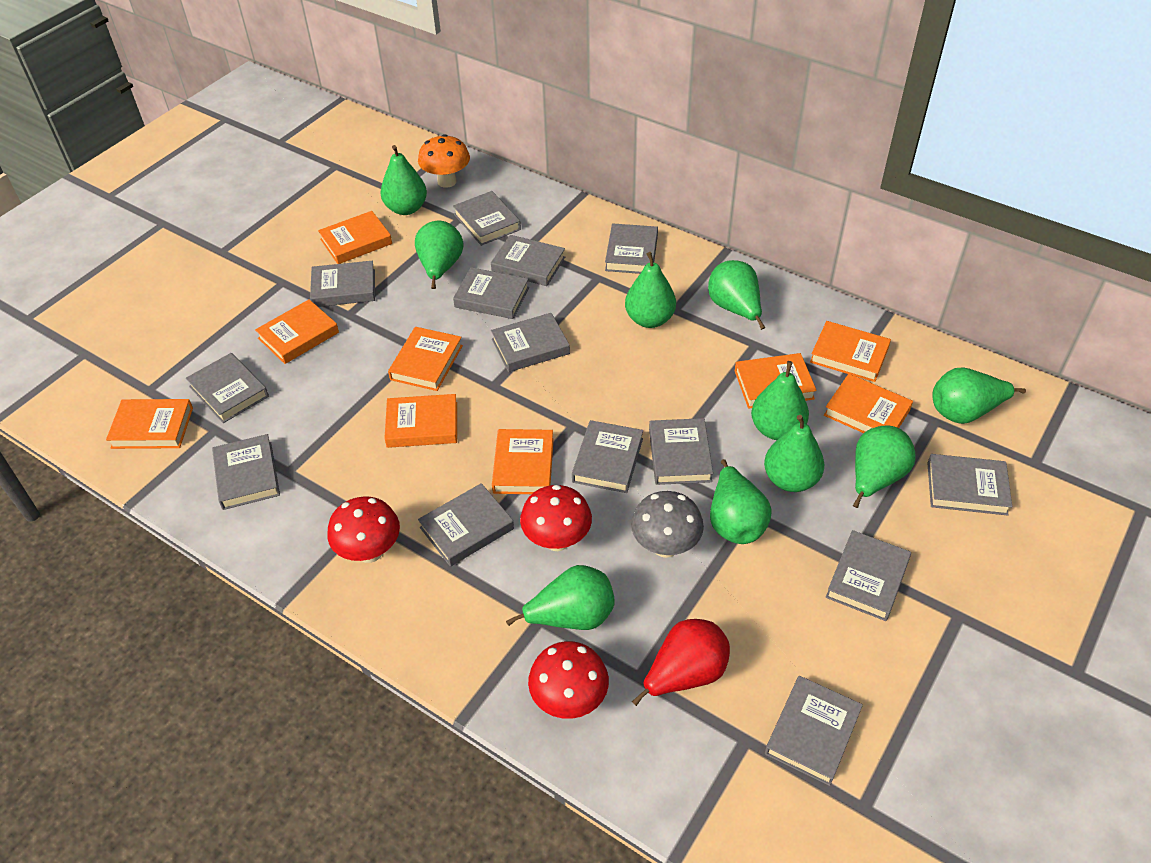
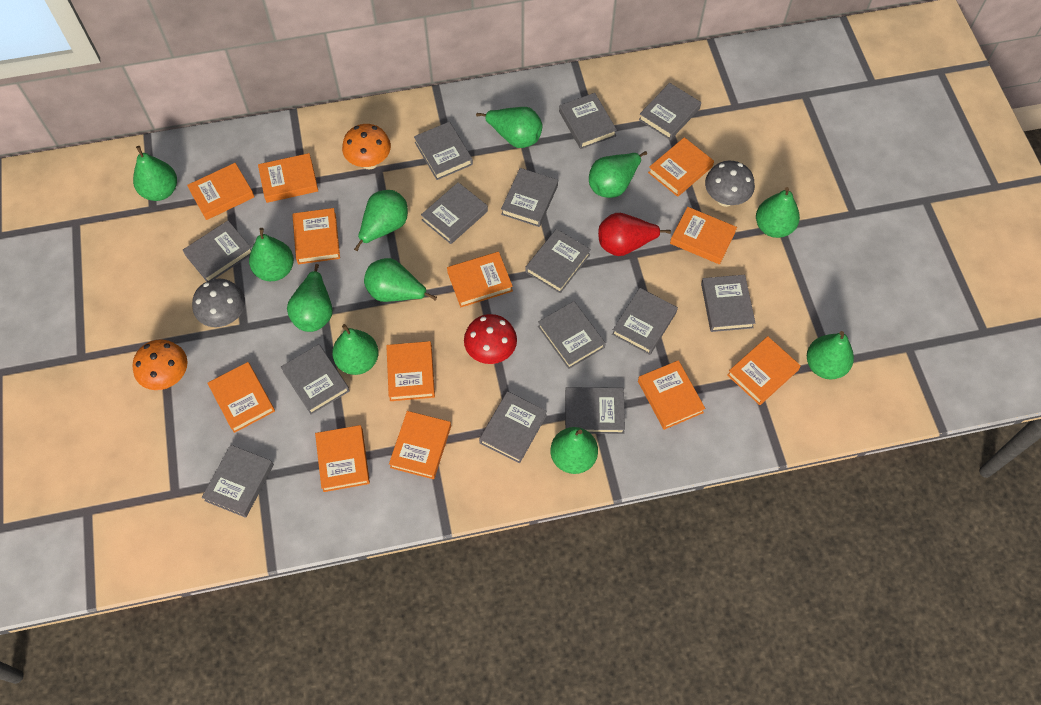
green pear: 10 -> 11
grey mushroom: 1 -> 2
orange book: 9 -> 12
orange mushroom: 1 -> 2
red mushroom: 3 -> 1

